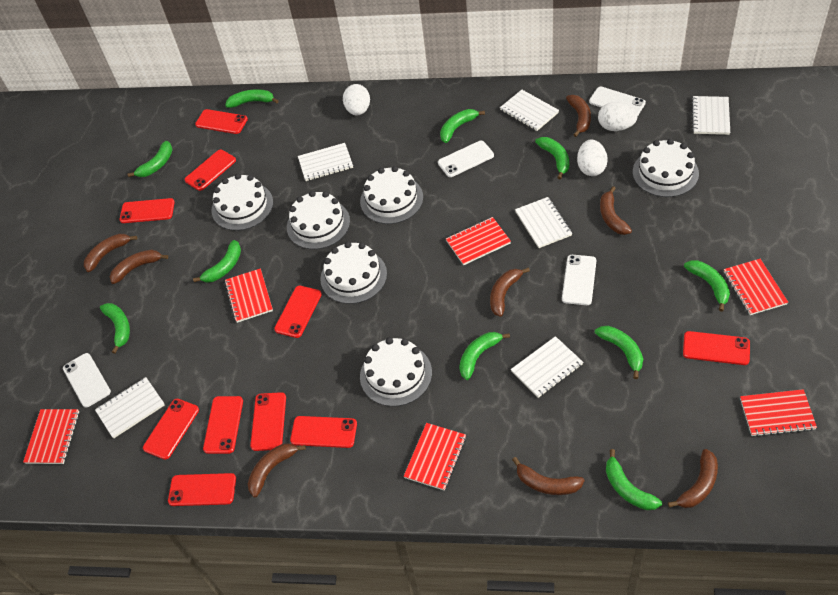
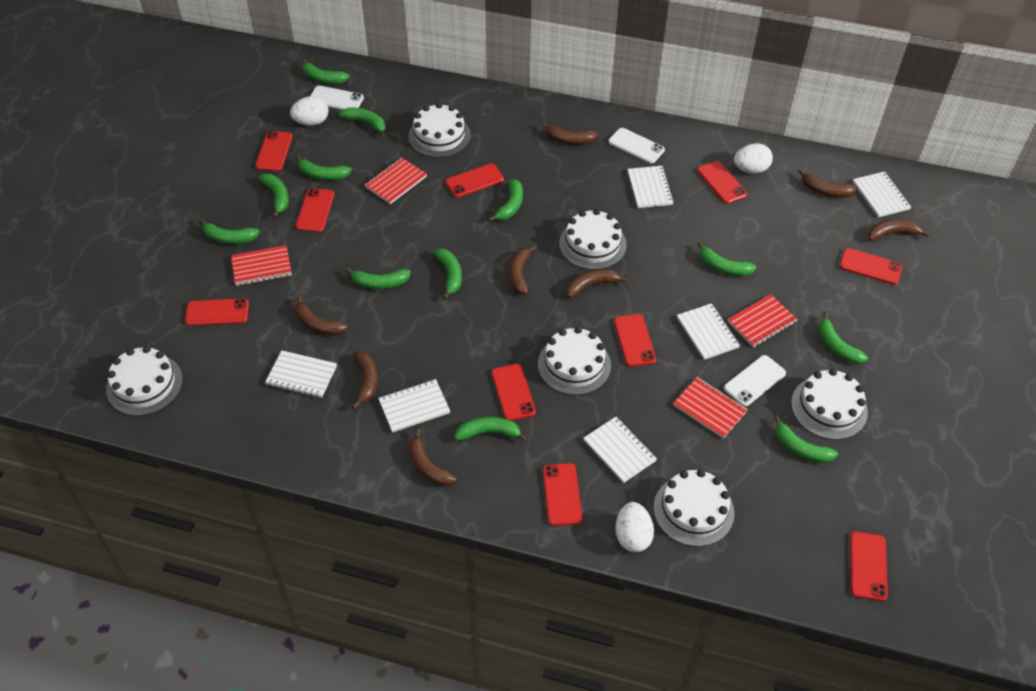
green banana: 10 -> 12
red notebook: 6 -> 4
white phone: 4 -> 3

